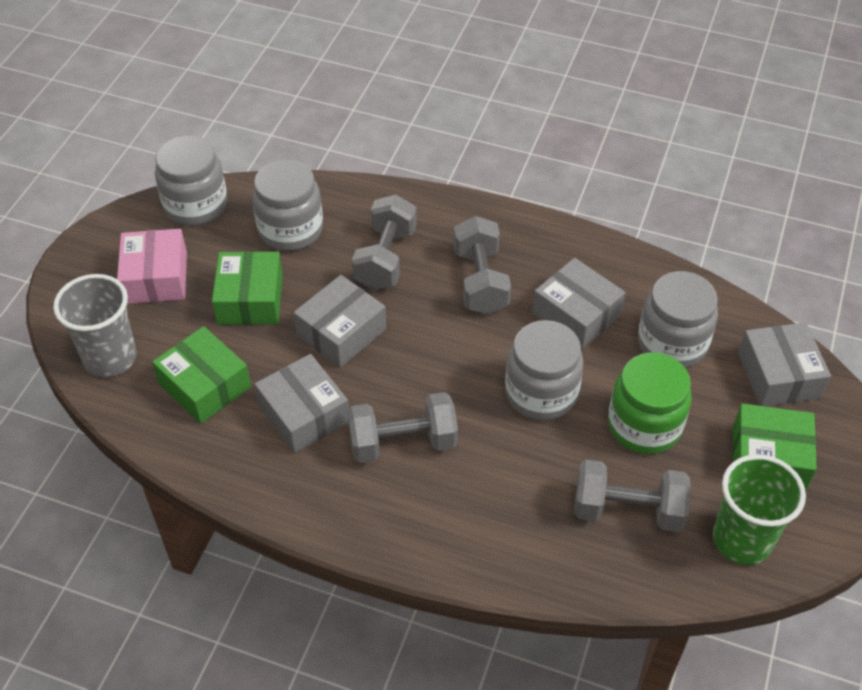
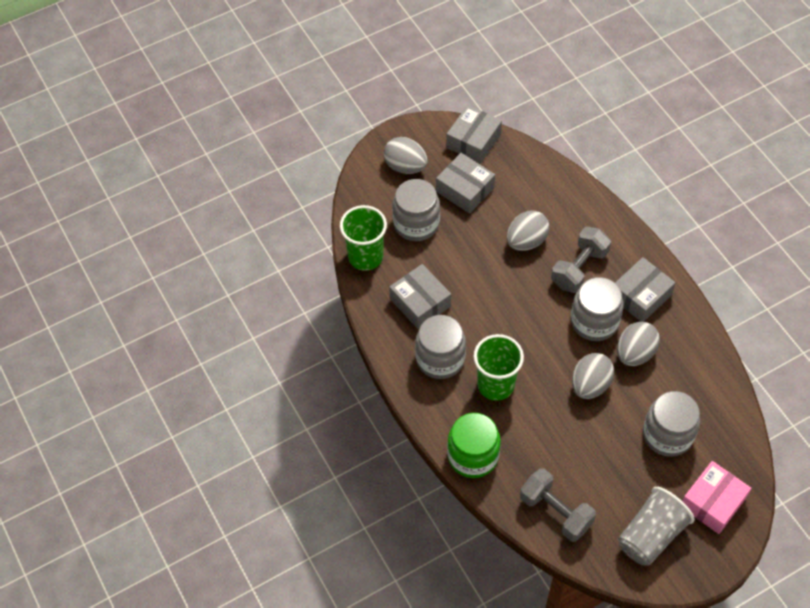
green box: 3 -> 0
green cup: 1 -> 2
grey dumbbell: 4 -> 2
grey egg: 0 -> 4

